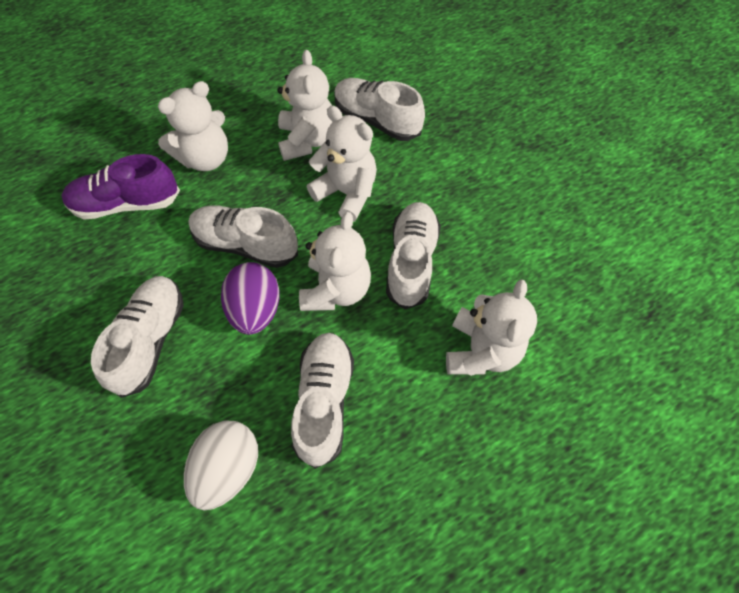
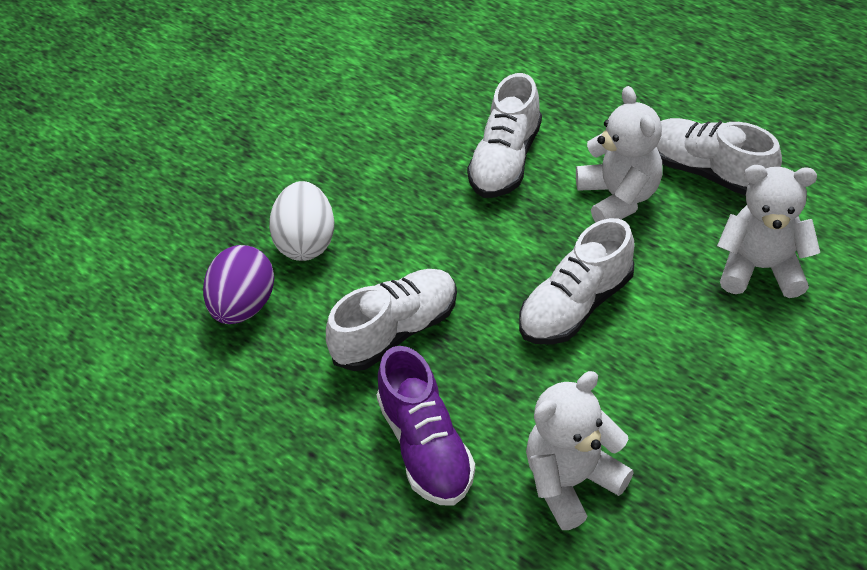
white shoe: 5 -> 4
white teddy bear: 5 -> 3

